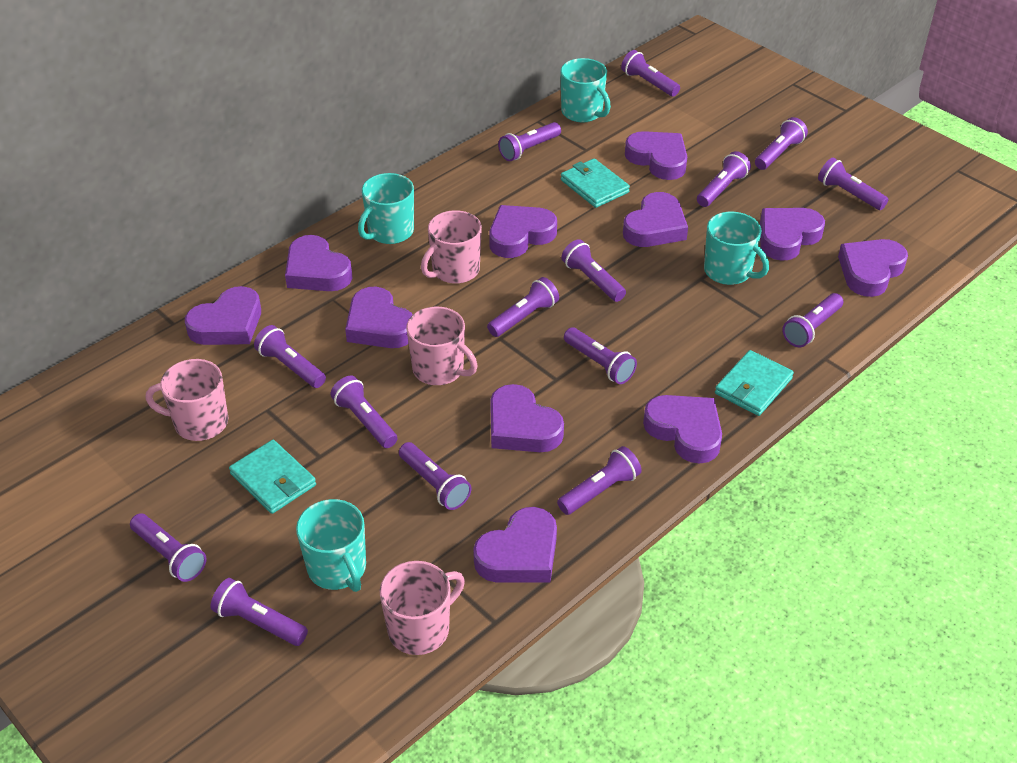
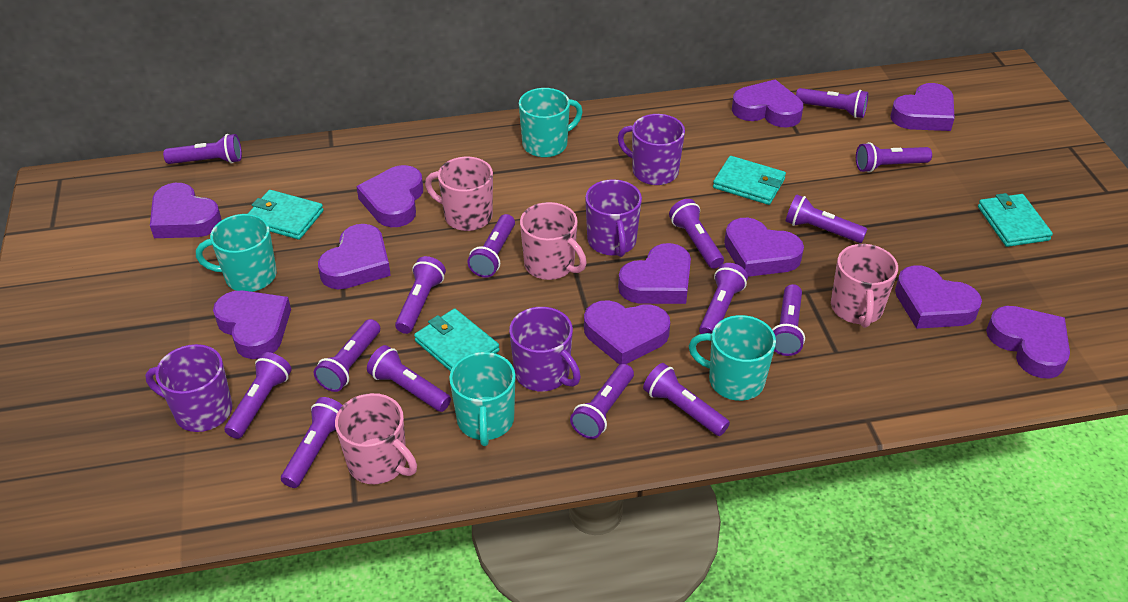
purple mug: 0 -> 4
turquoise wallet: 3 -> 4

